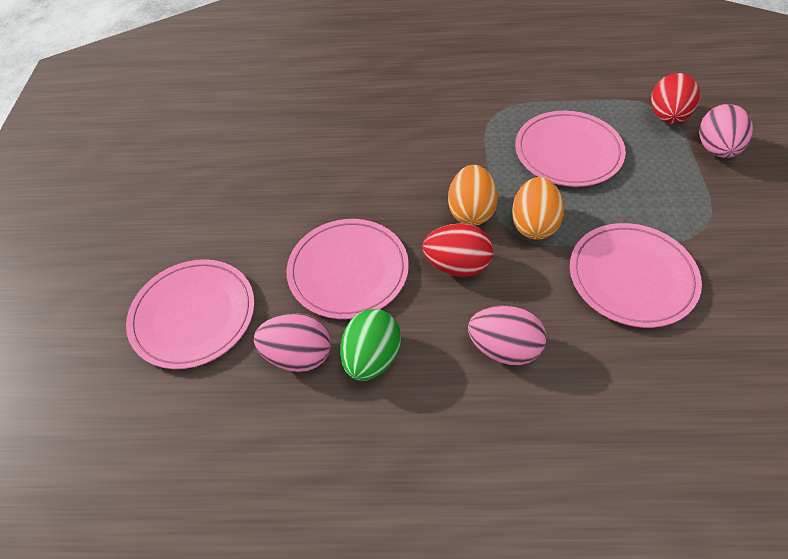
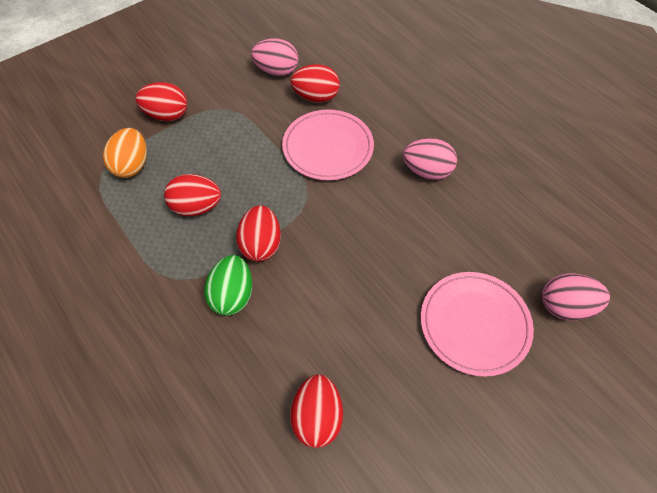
orange egg: 2 -> 1
pink plate: 4 -> 2
red egg: 2 -> 5

